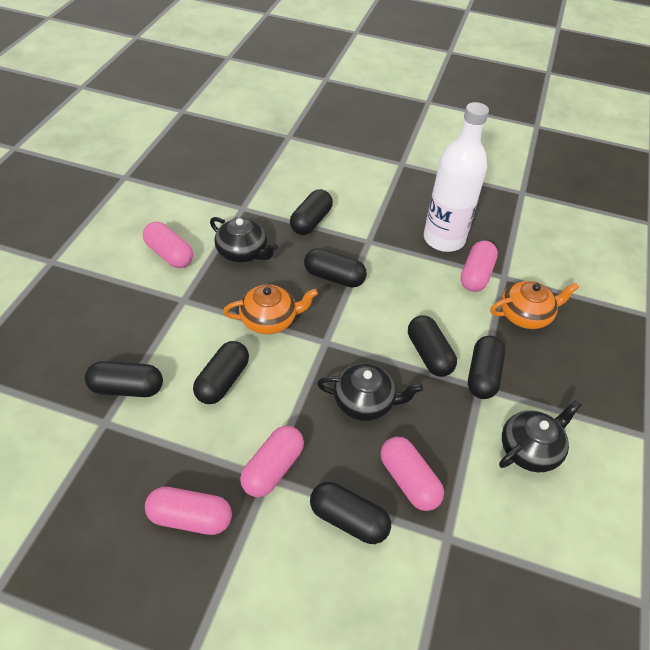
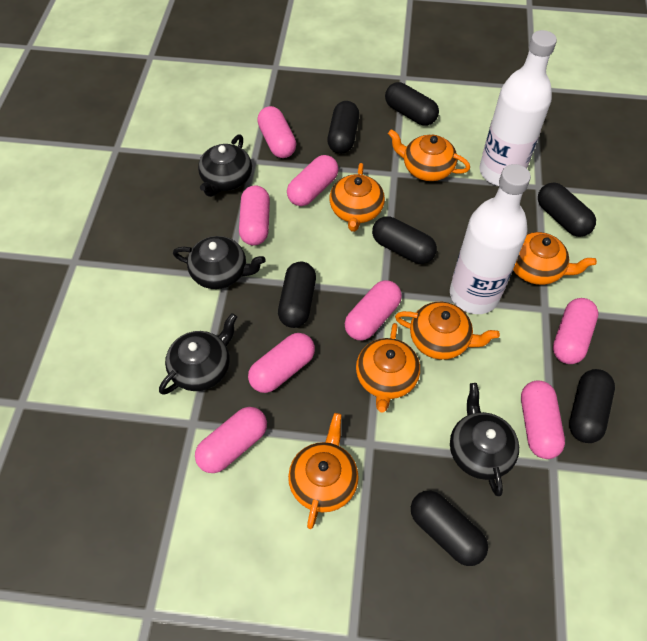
black teapot: 3 -> 4
orange teapot: 2 -> 6
pink capsule: 5 -> 8
white bottle: 1 -> 2

